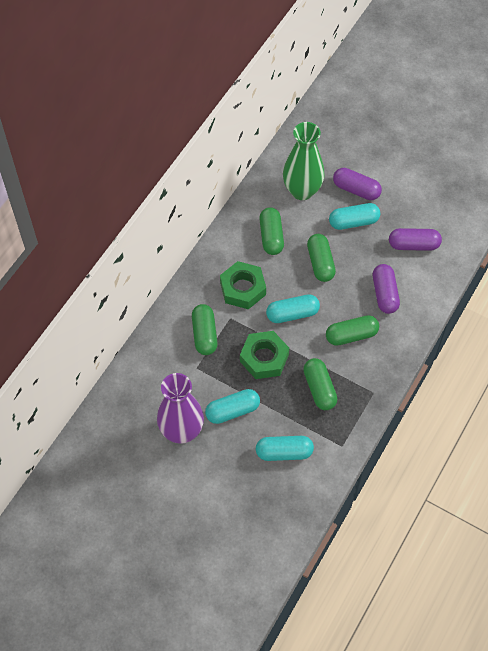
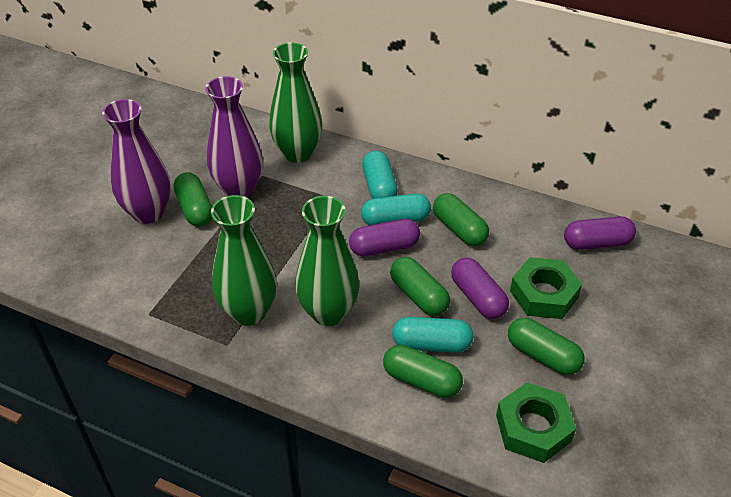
green vase: 1 -> 3
purple vase: 1 -> 2
turquoise capsule: 4 -> 3

